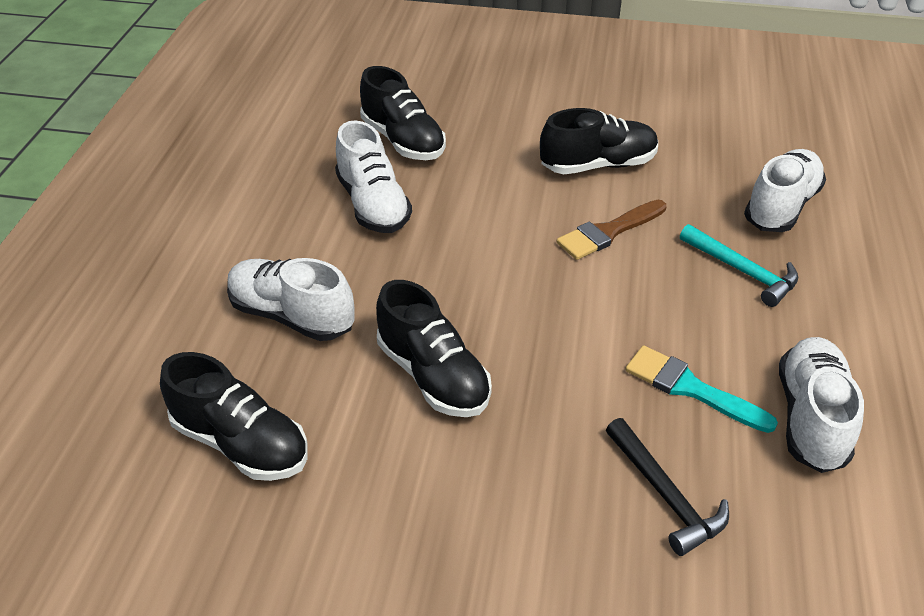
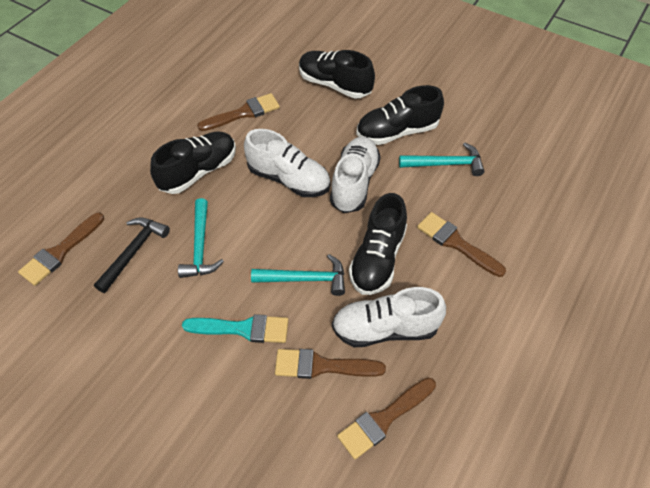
brown brush: 1 -> 5
turquoise hammer: 1 -> 3
white shoe: 4 -> 3

